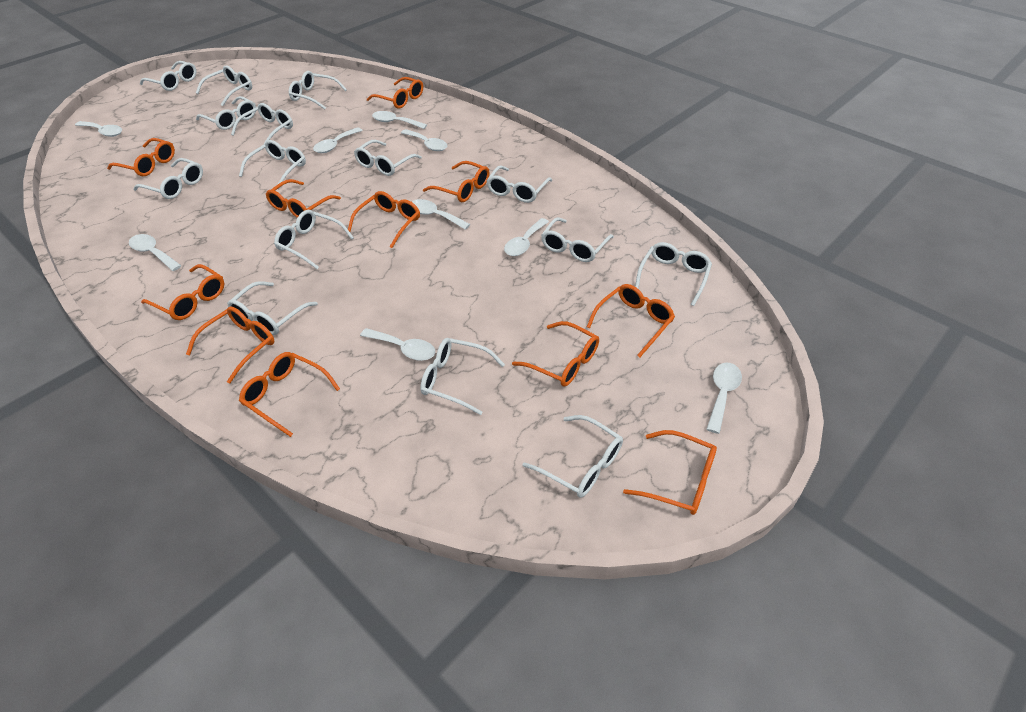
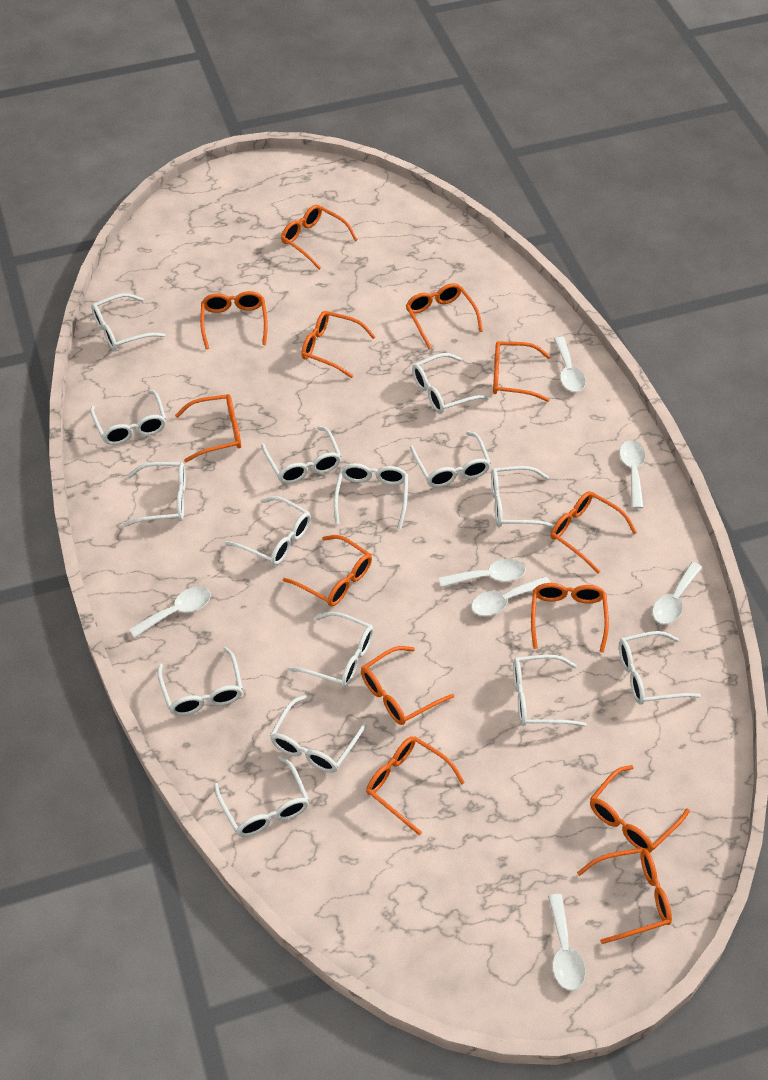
orange glasses: 11 -> 13
white spoon: 9 -> 7

